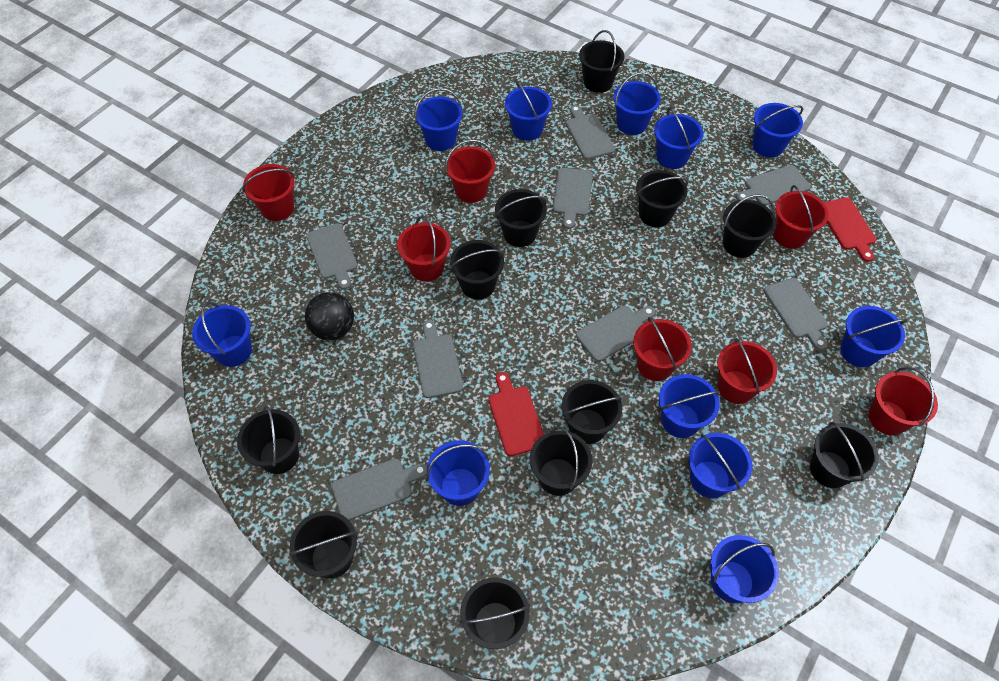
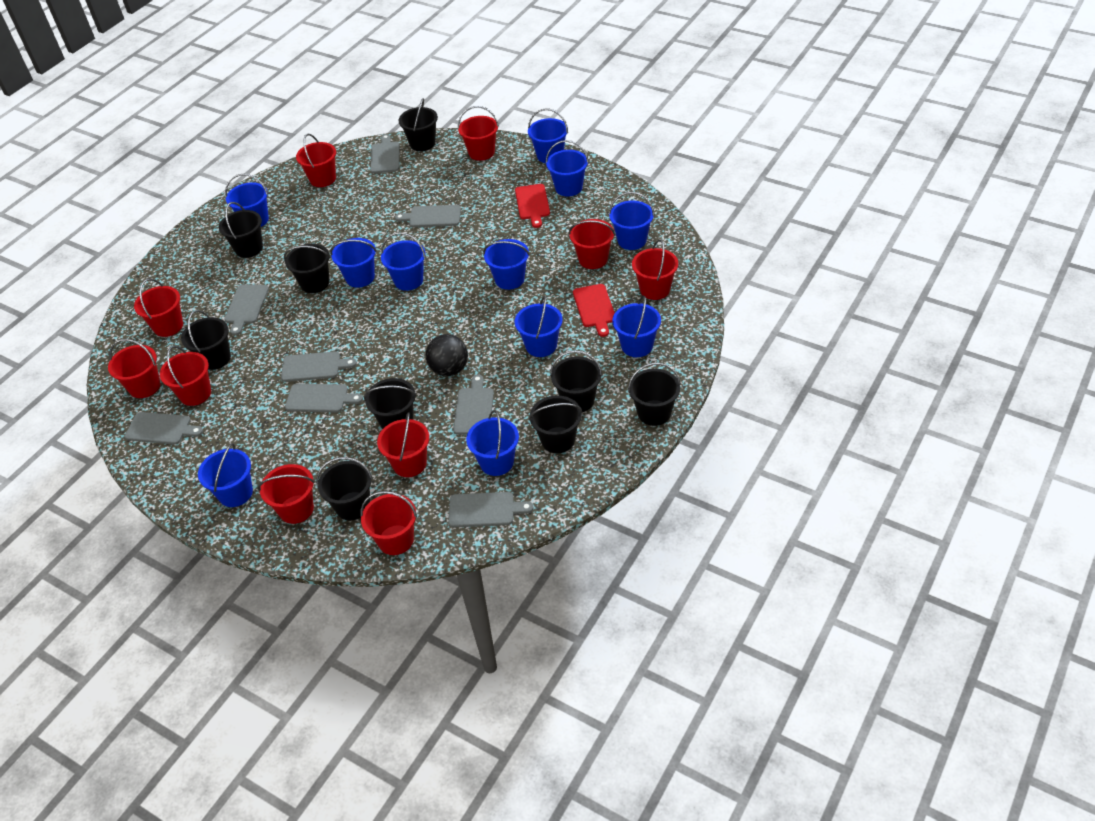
black bucket: 11 -> 9
red bucket: 7 -> 10

